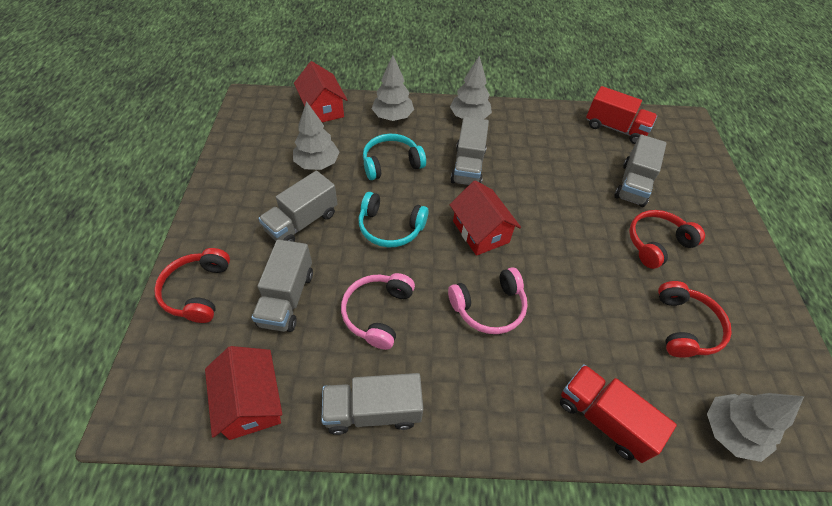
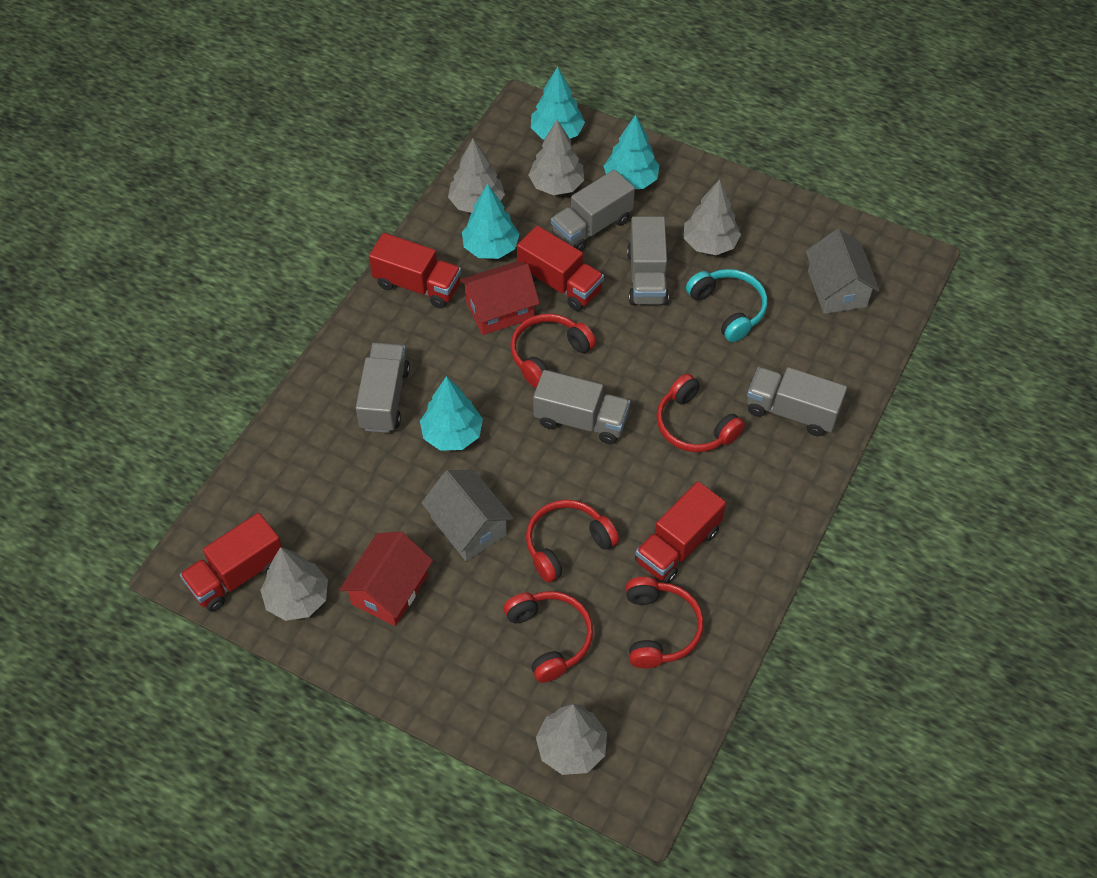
grey house: 0 -> 2
grey tree: 4 -> 5
pink headphones: 2 -> 0
red headphones: 3 -> 5
red house: 3 -> 2
red truck: 2 -> 4
turquoise headphones: 2 -> 1
turquoise tree: 0 -> 4

